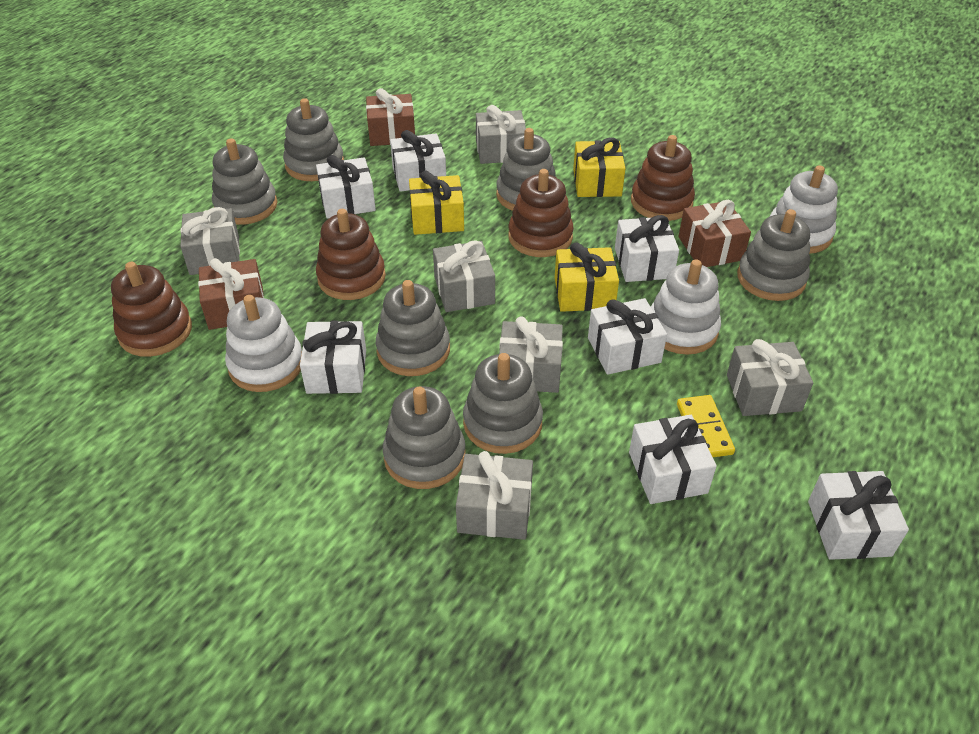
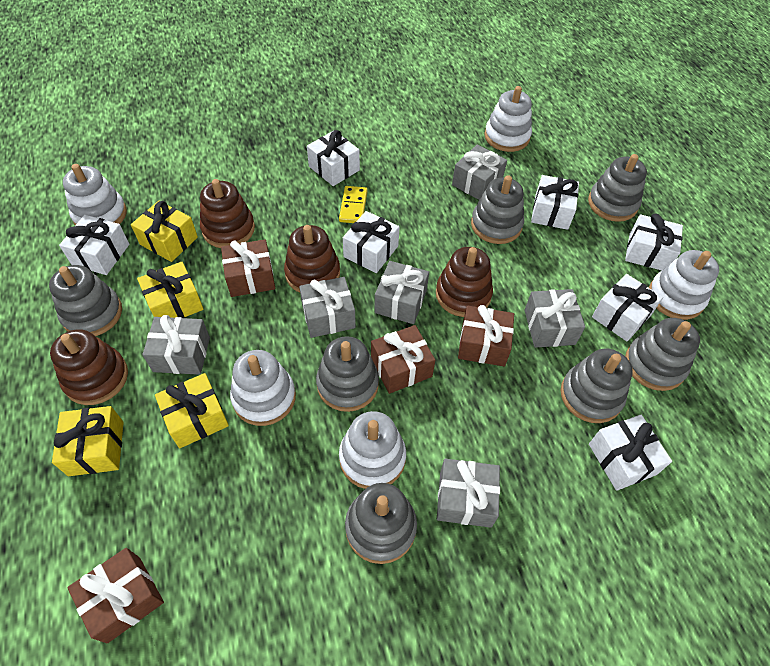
brown gift: 3 -> 4
white stacking toy: 3 -> 5
yellow gift: 3 -> 4

